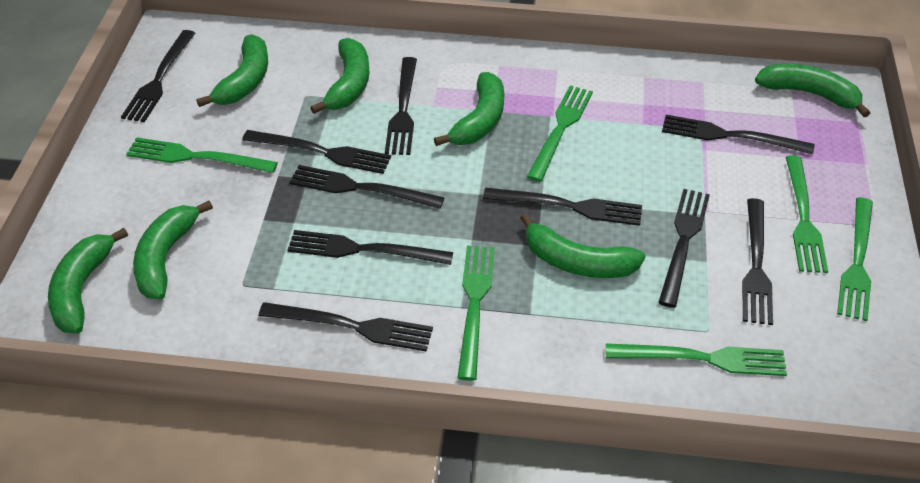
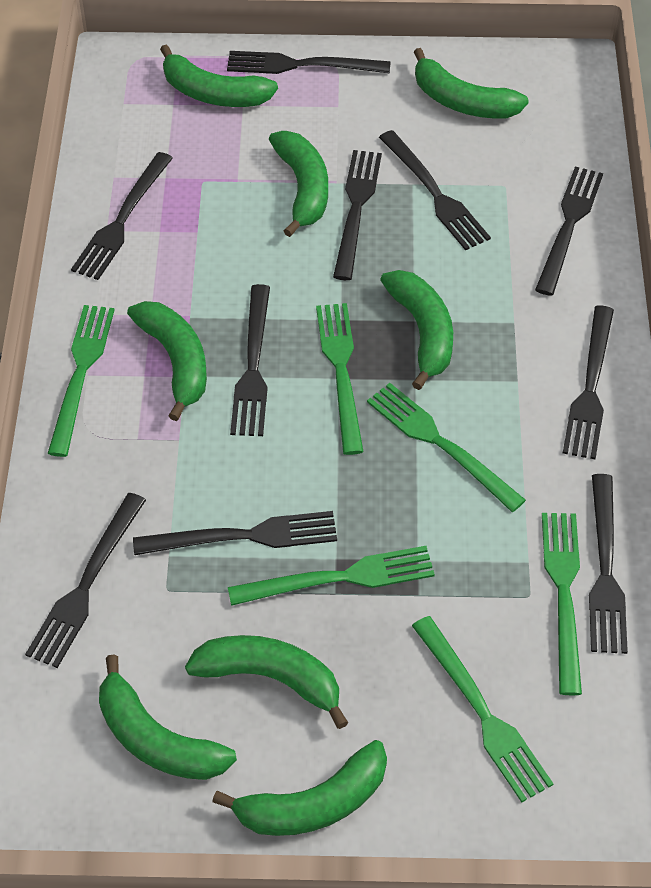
green banana: 7 -> 8

